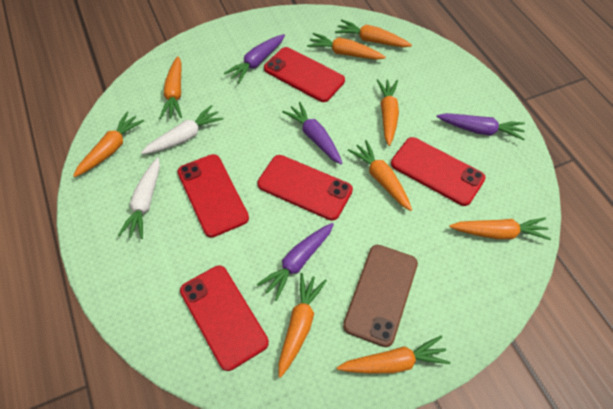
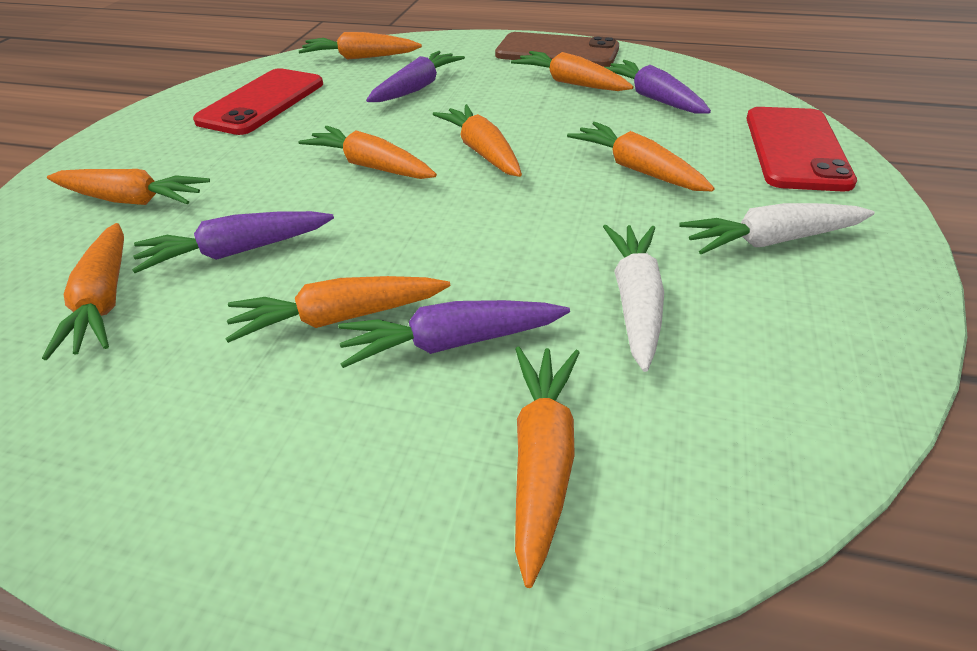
red phone: 5 -> 2

